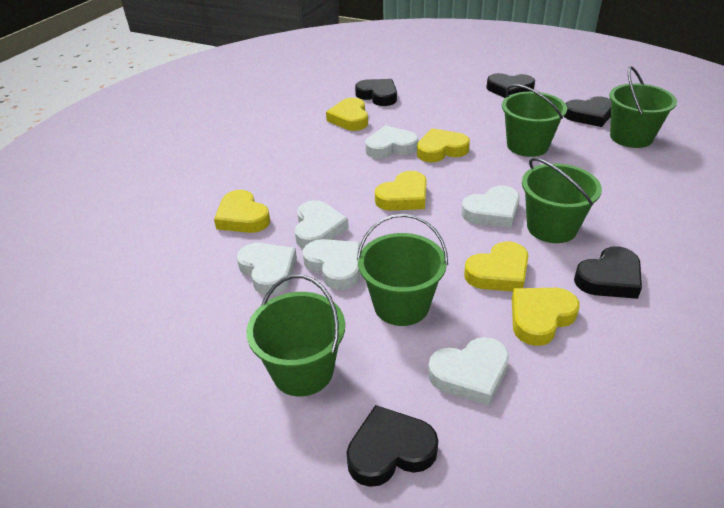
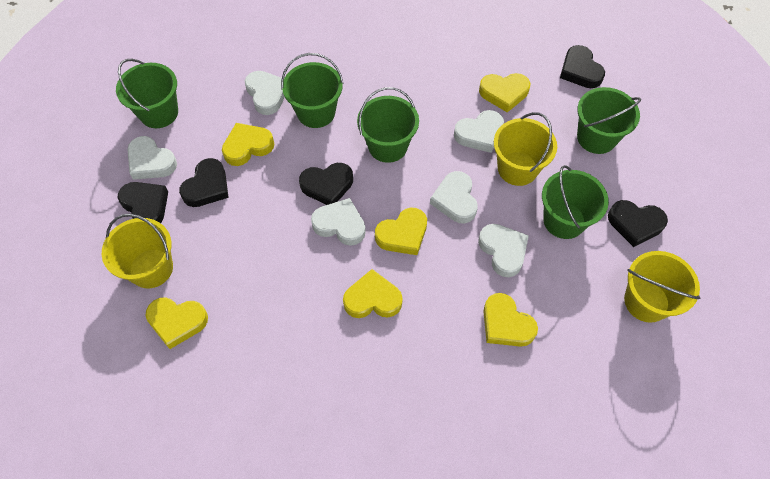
yellow bucket: 0 -> 3

